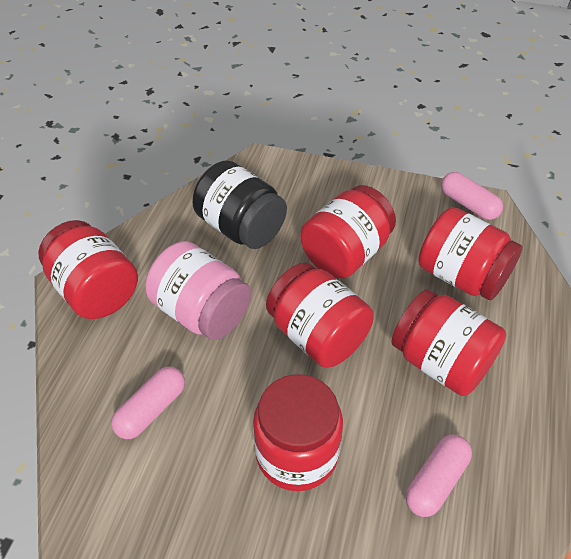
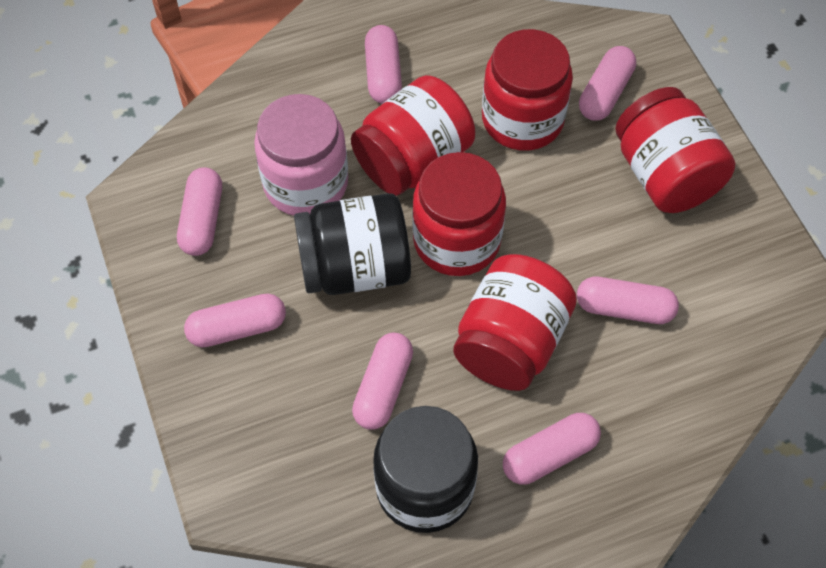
black jar: 1 -> 2
pink capsule: 3 -> 7
red jar: 6 -> 5

